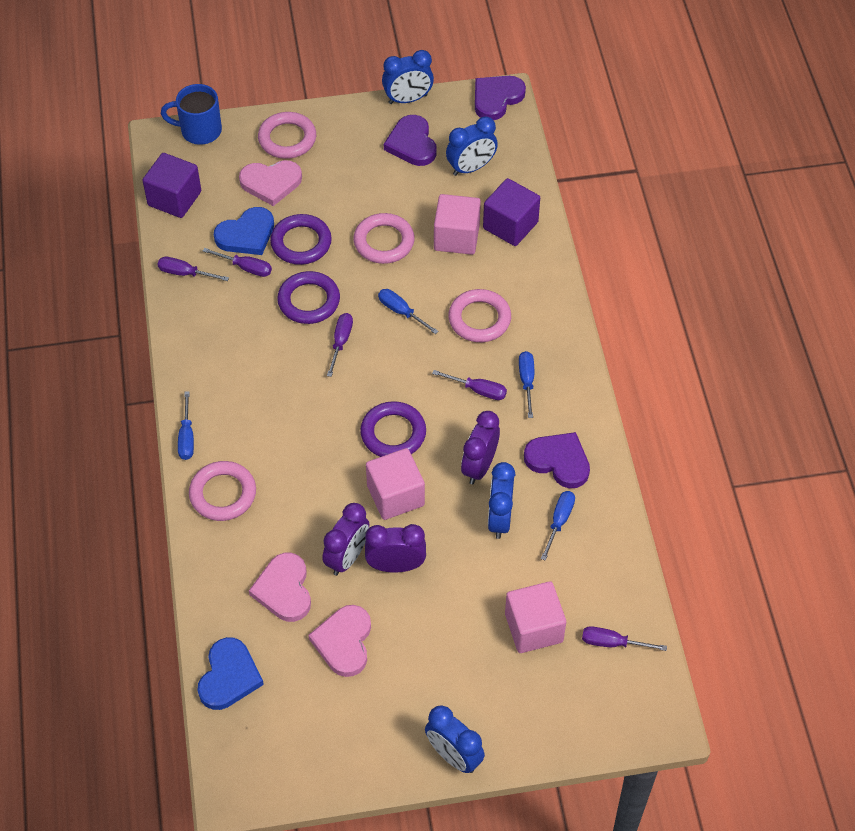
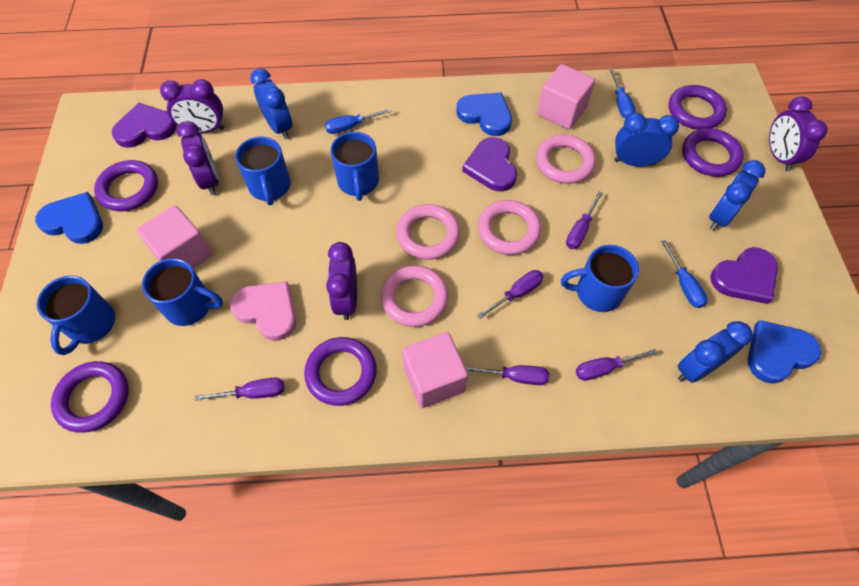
blue heart: 2 -> 3
blue mug: 1 -> 5
blue screwdriver: 4 -> 3
pink heart: 3 -> 1
purple clock: 3 -> 4
purple cube: 2 -> 0
purple ring: 3 -> 5

